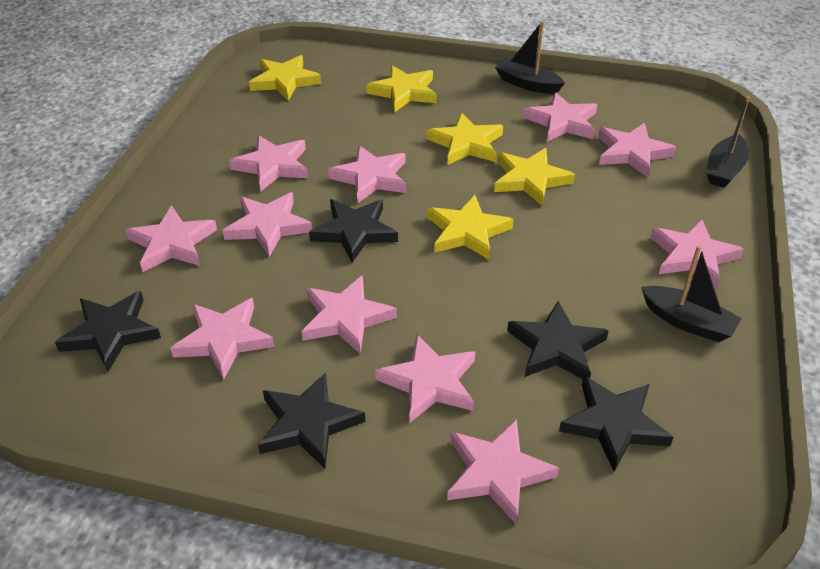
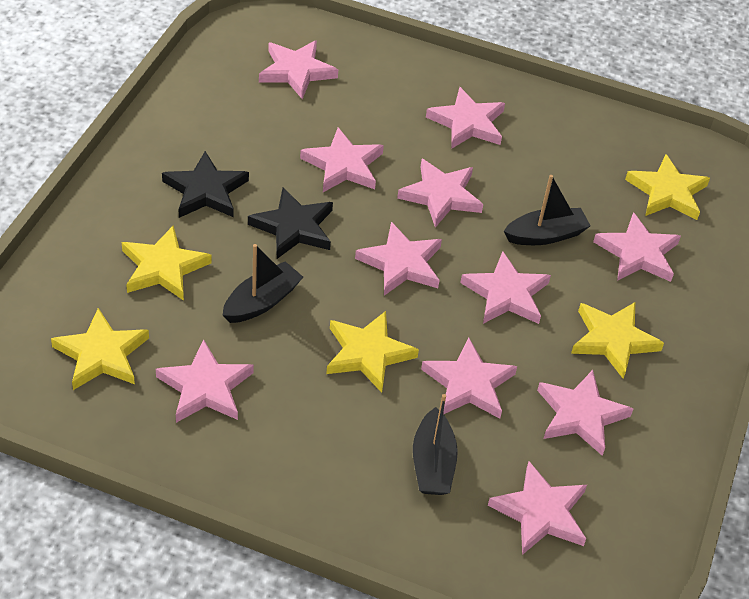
black star: 5 -> 2

